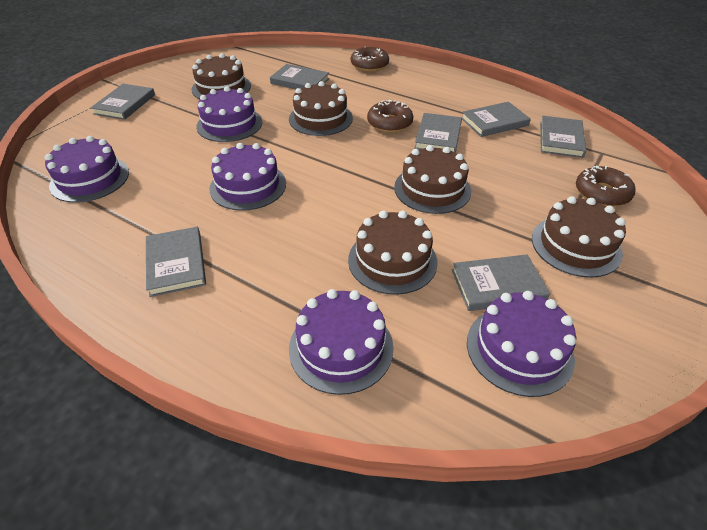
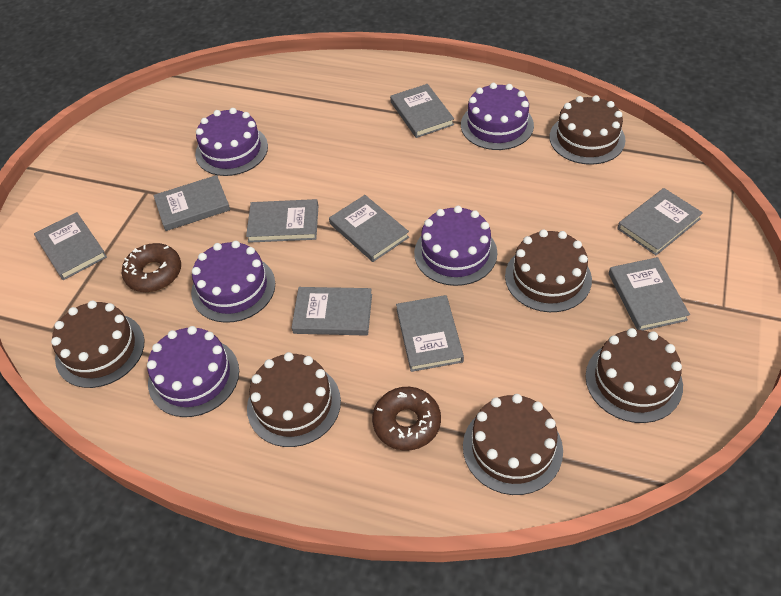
brown cake: 5 -> 6
brown donut: 3 -> 2
grey book: 7 -> 9

